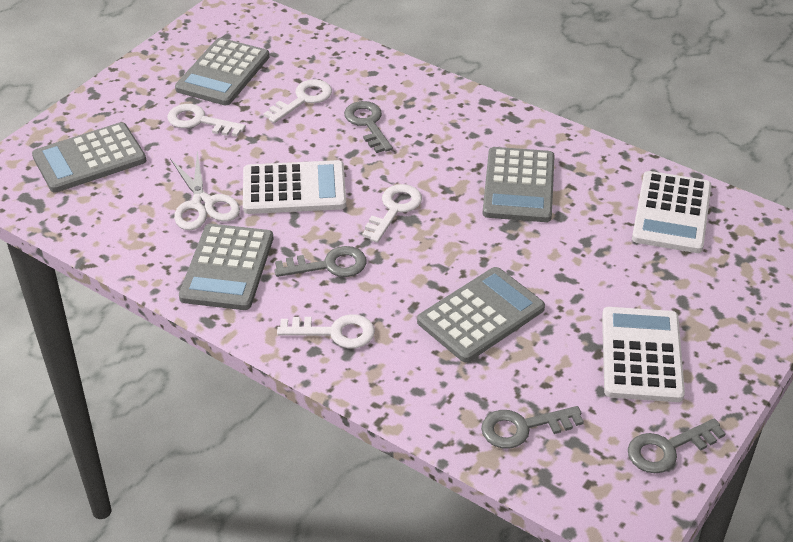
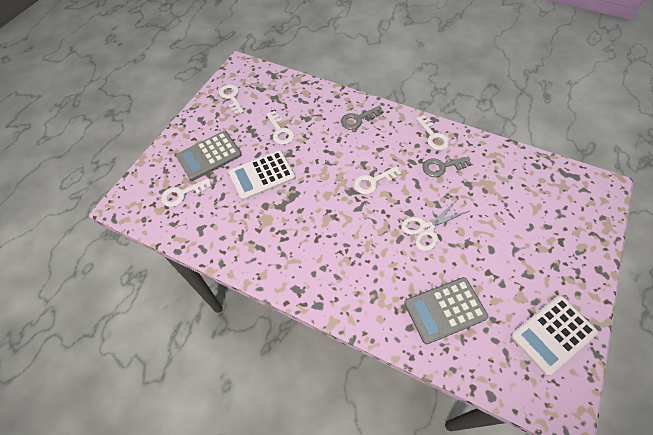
grey calculator: 5 -> 2
grey key: 4 -> 2
white calculator: 3 -> 2
white key: 4 -> 5

